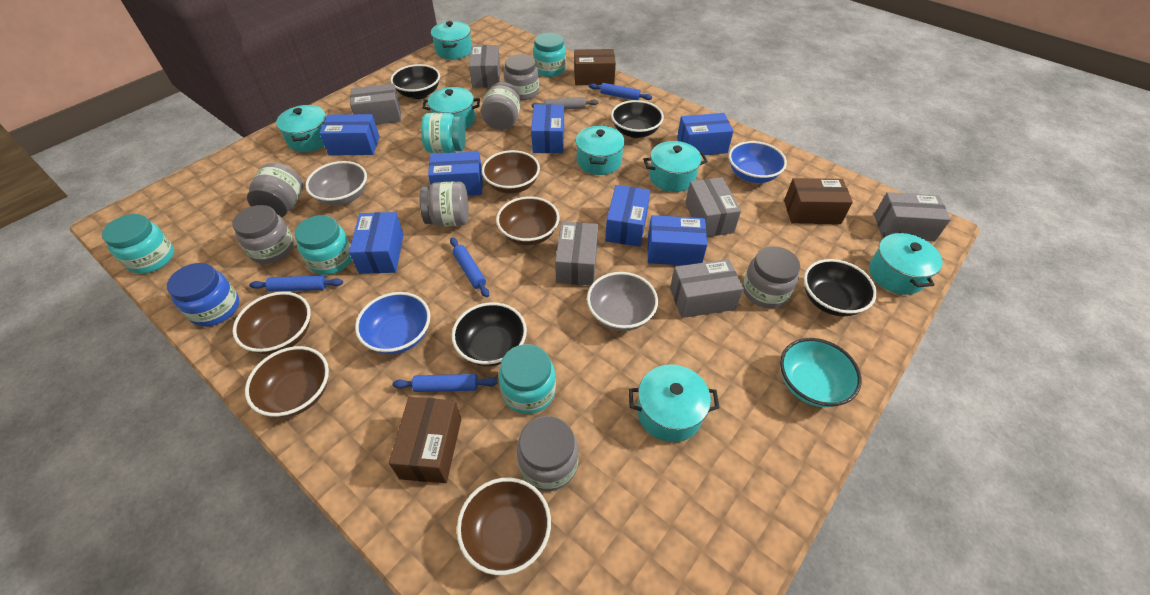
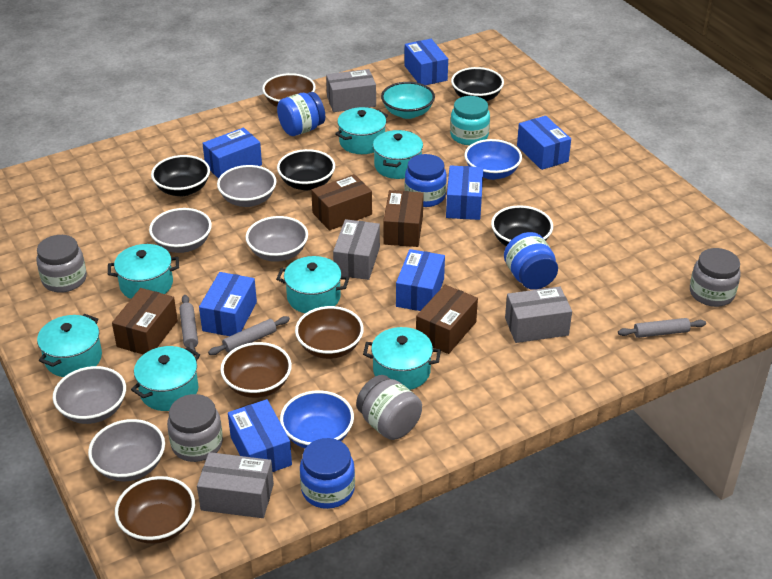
blue jar: 1 -> 4
blue rolling pin: 4 -> 0
brown bowl: 5 -> 4
brown box: 3 -> 4
grey bowl: 2 -> 5
grey box: 6 -> 4
grey jar: 7 -> 4
grey rolling pin: 1 -> 3
turquoise jar: 5 -> 1

